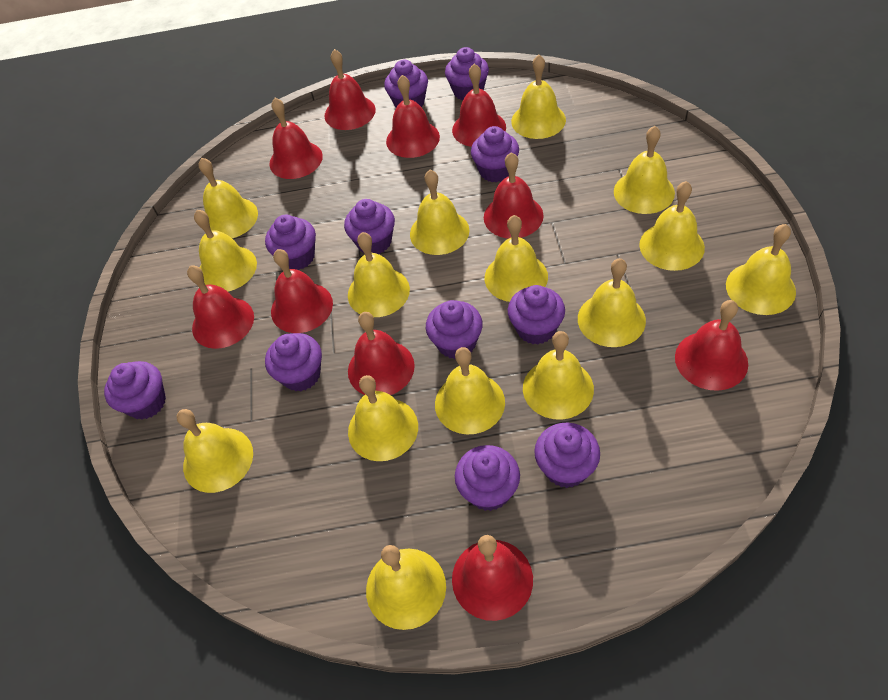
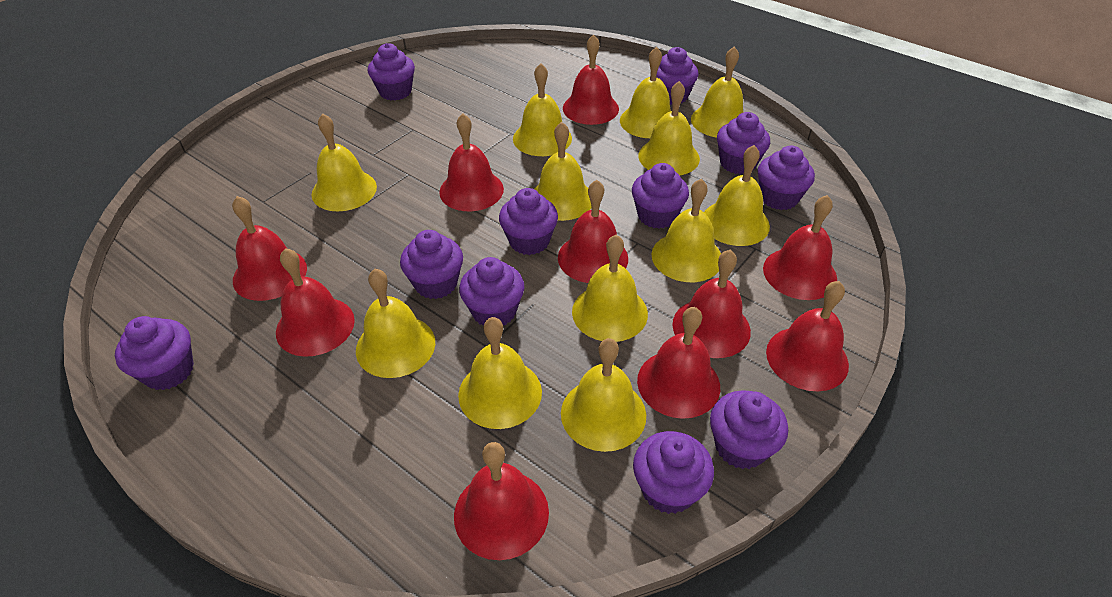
yellow bell: 15 -> 12

